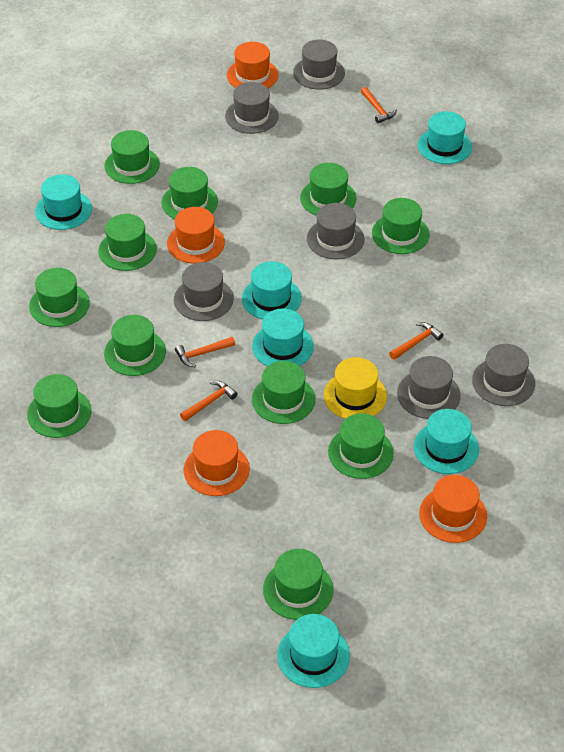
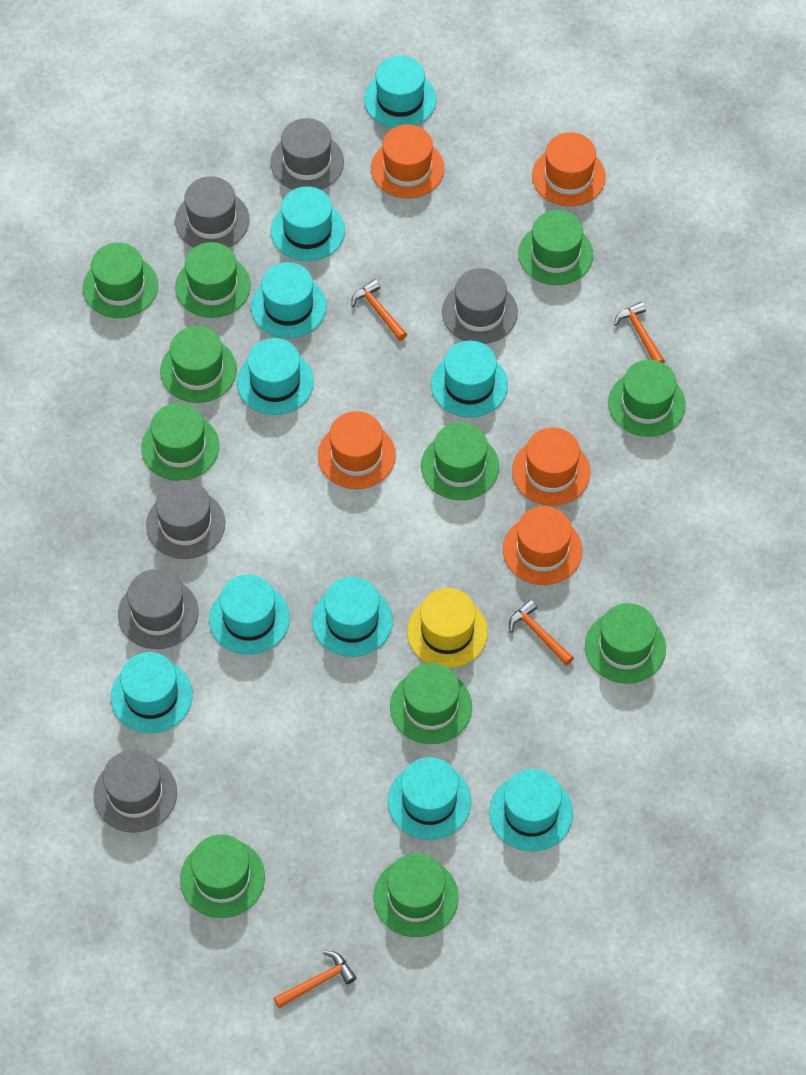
orange hat: 4 -> 5
turquoise hat: 6 -> 10

